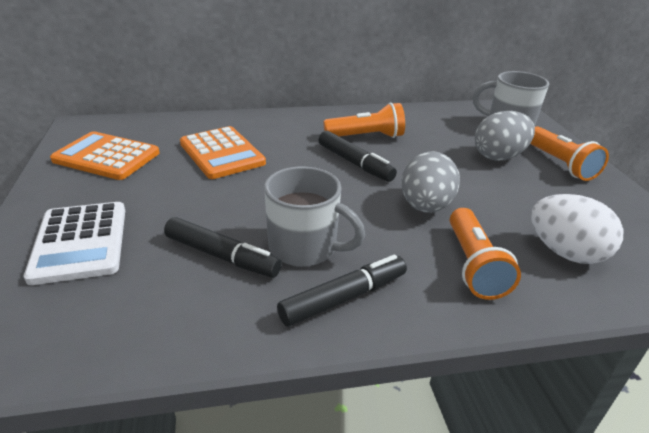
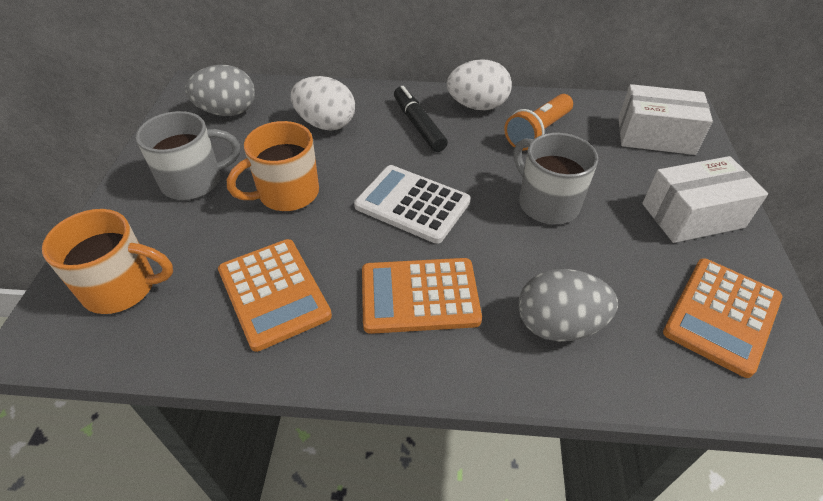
black marker: 3 -> 1
orange calculator: 2 -> 3
orange flashlight: 3 -> 1
orange mug: 0 -> 2
white box: 0 -> 2
white egg: 1 -> 2

